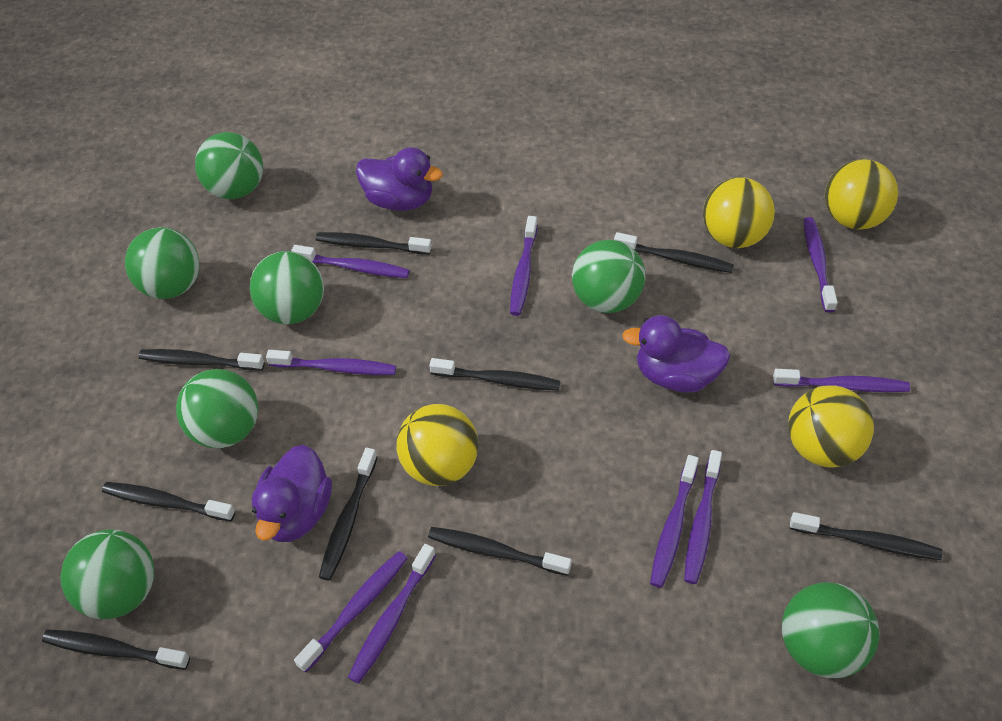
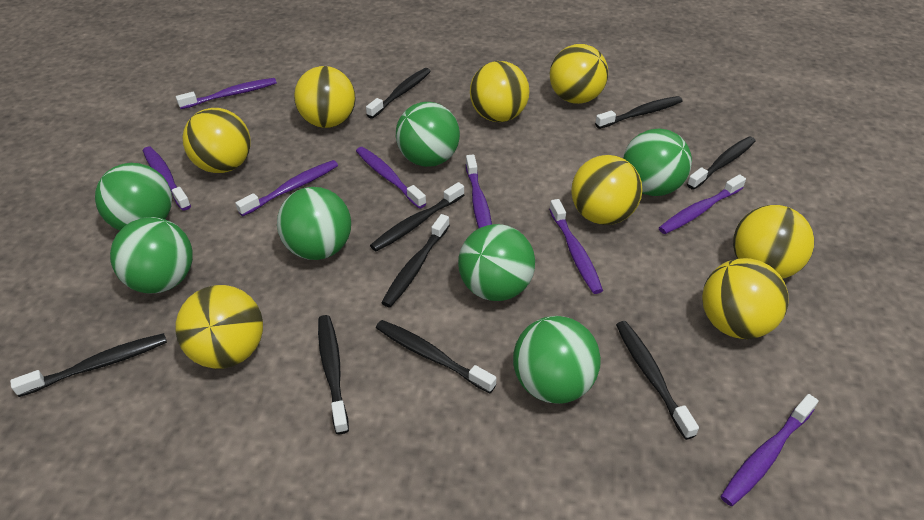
purple duck: 3 -> 0
purple toothbrush: 9 -> 8
yellow ball: 4 -> 8

